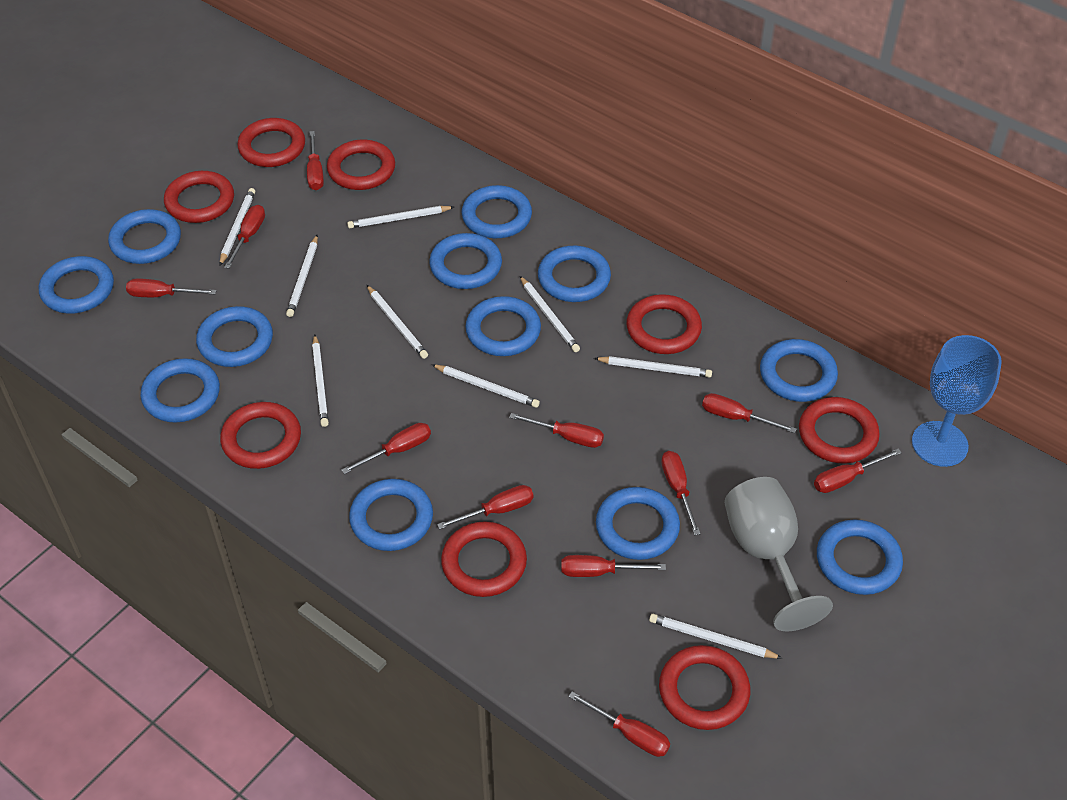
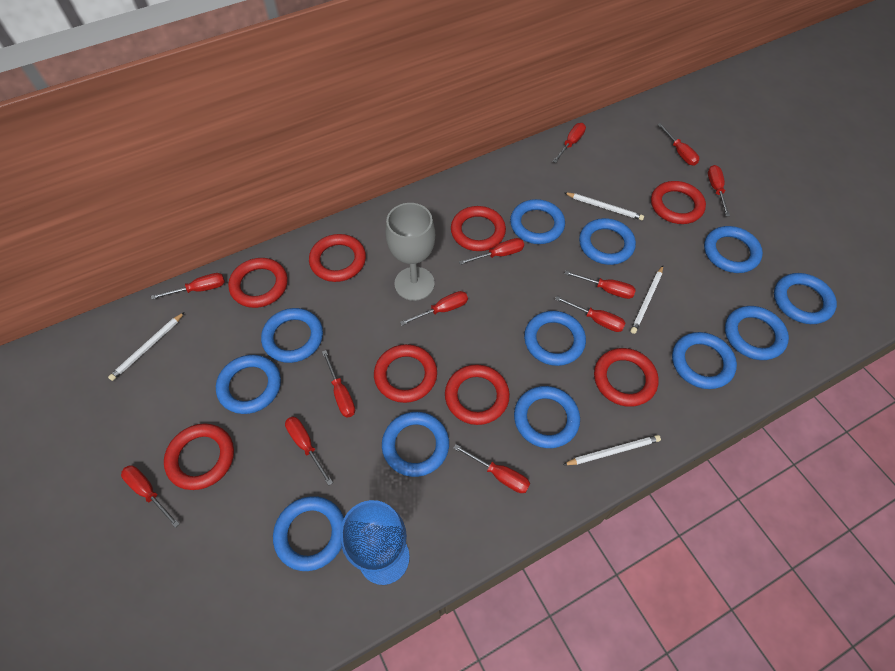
red screwdriver: 11 -> 12
white pencil: 9 -> 4

